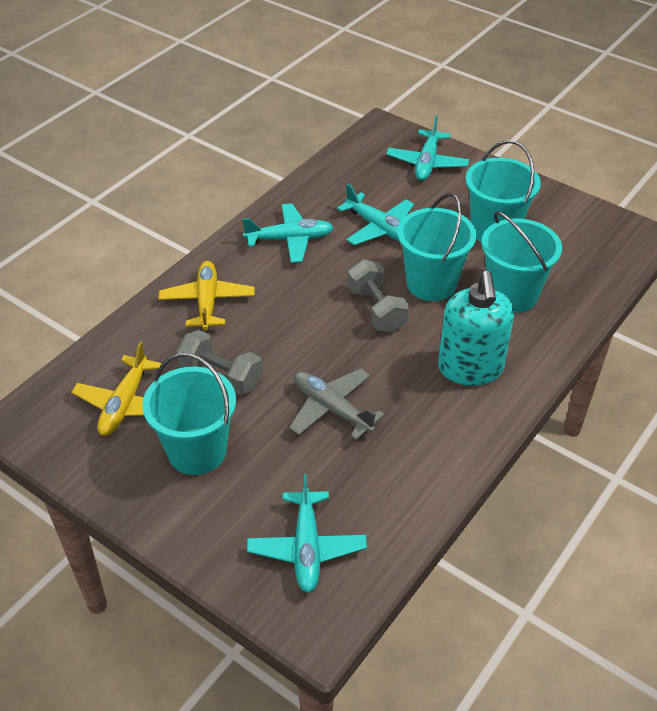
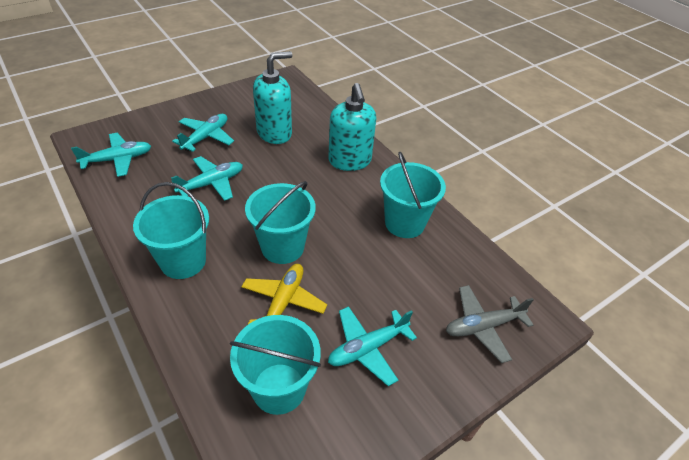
grey dumbbell: 2 -> 0
turquoise soap dispenser: 1 -> 2
yellow plane: 2 -> 1

